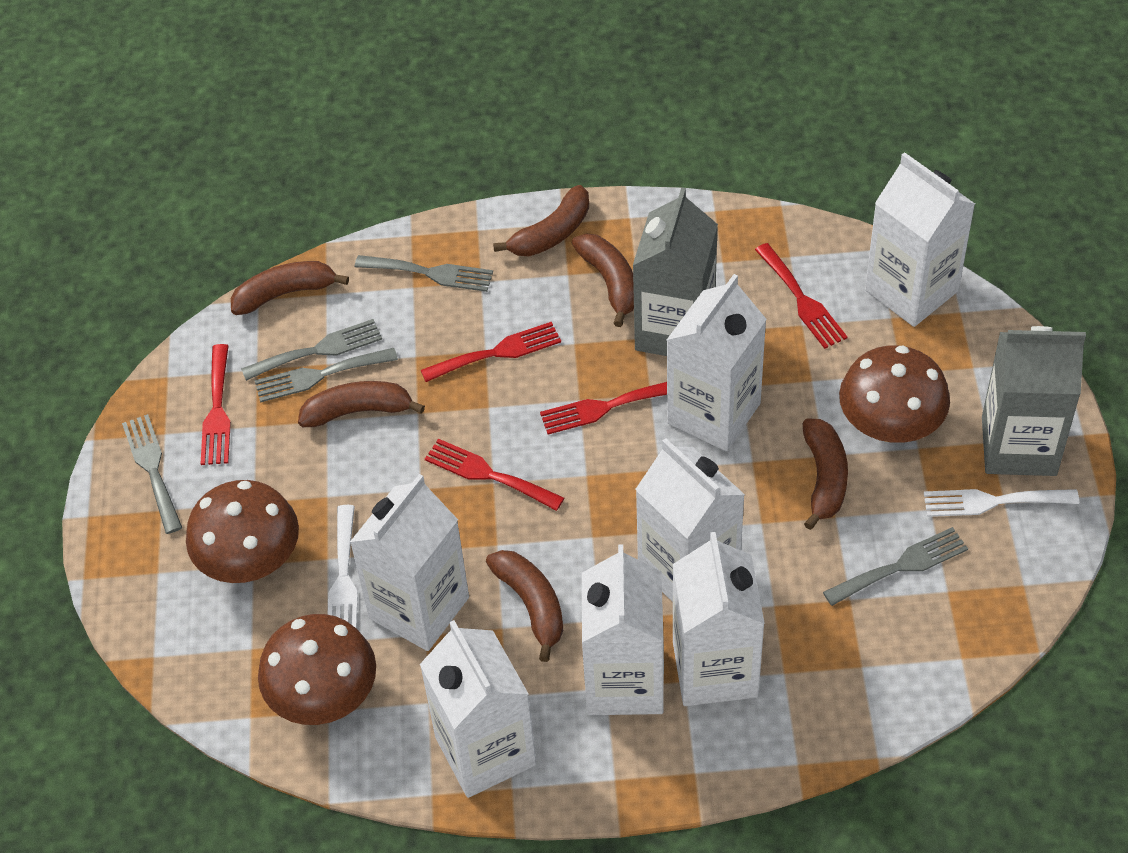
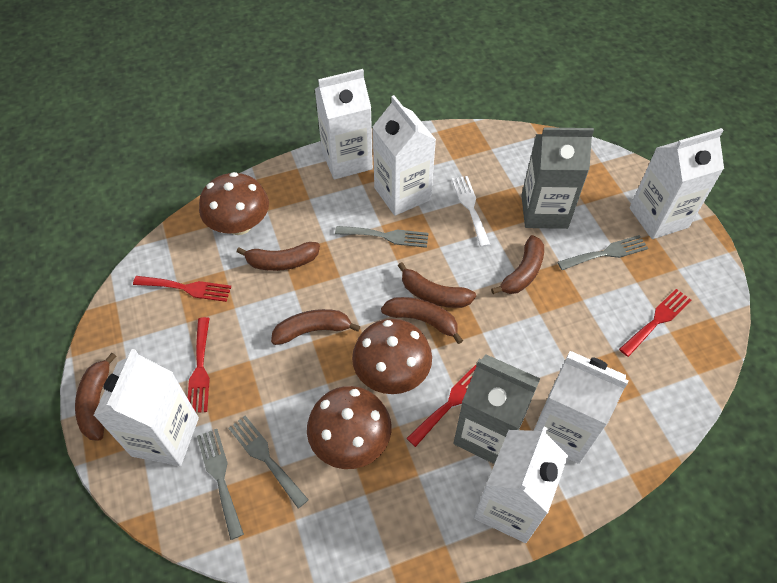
grey fork: 5 -> 4
red fork: 5 -> 4
white carton: 7 -> 6
white fork: 2 -> 1

